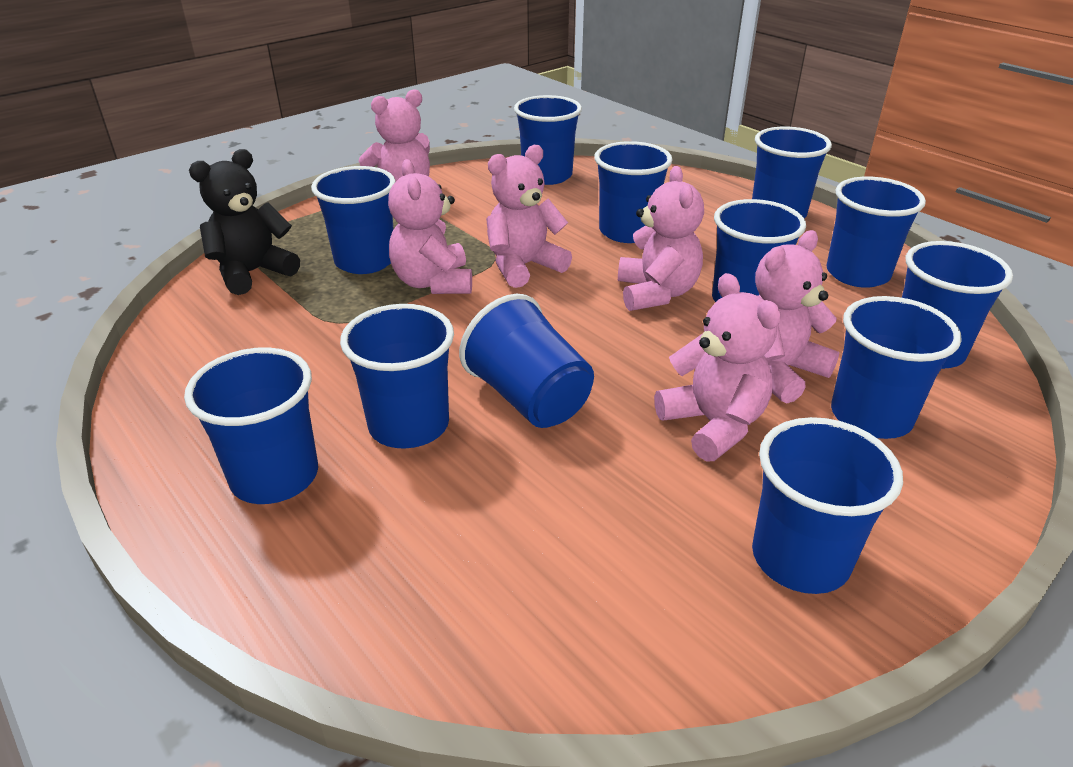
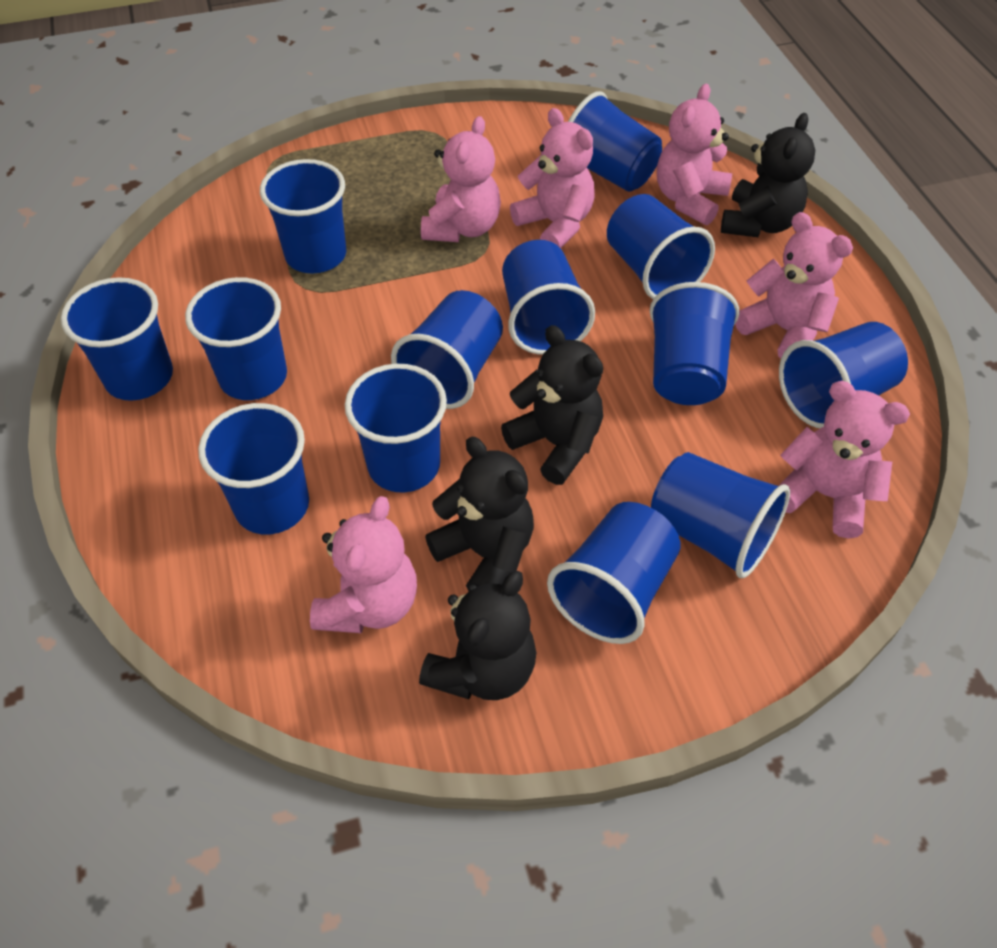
black teddy bear: 1 -> 4
blue cup: 12 -> 13

